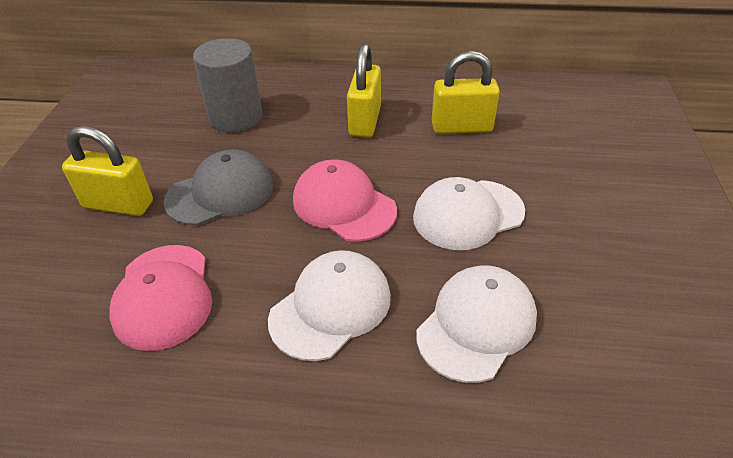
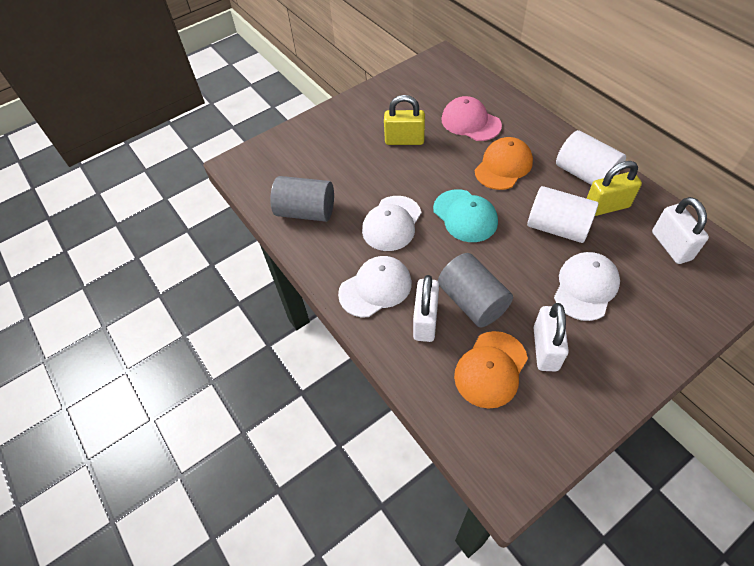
grey cap: 1 -> 0
grey cylinder: 1 -> 2
orange cap: 0 -> 2
pink cap: 2 -> 1
turquoise cap: 0 -> 1
white cylinder: 0 -> 2
white padlock: 0 -> 3
yellow padlock: 3 -> 2

